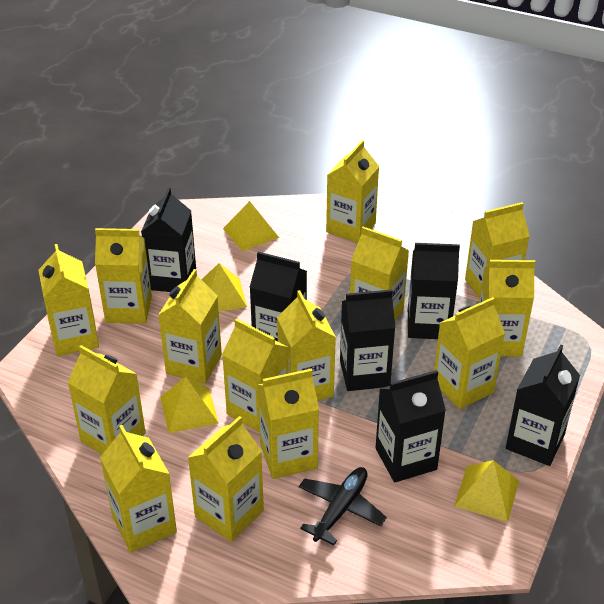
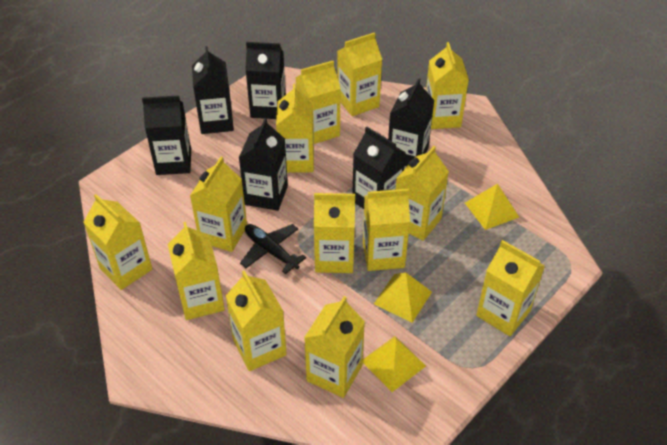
yellow carton: 14 -> 13
yellow pyramid: 4 -> 3

